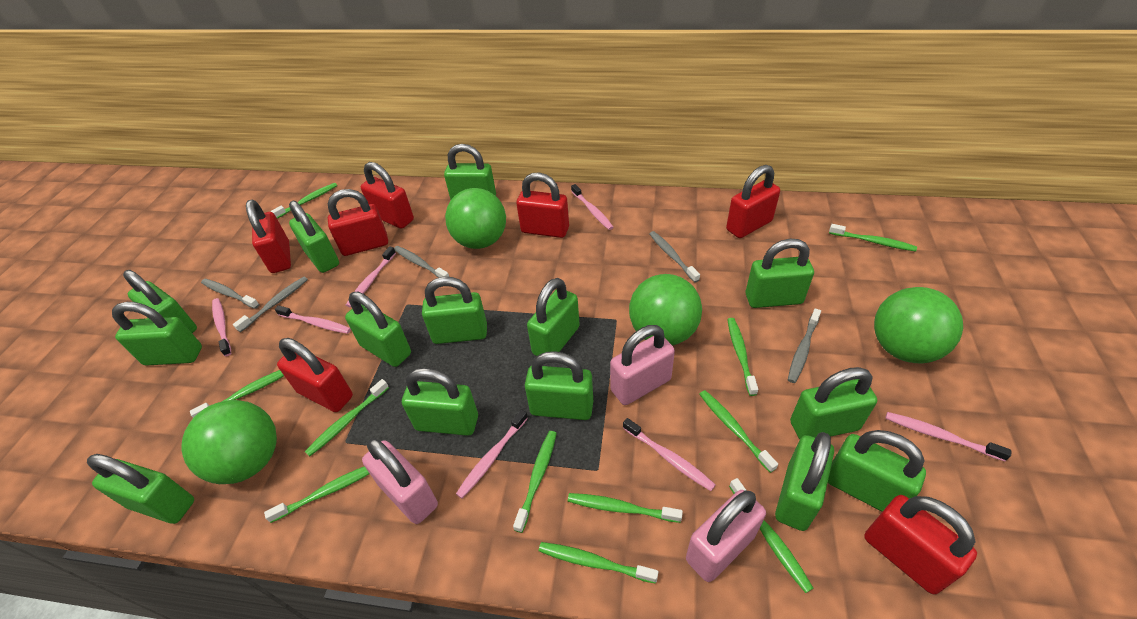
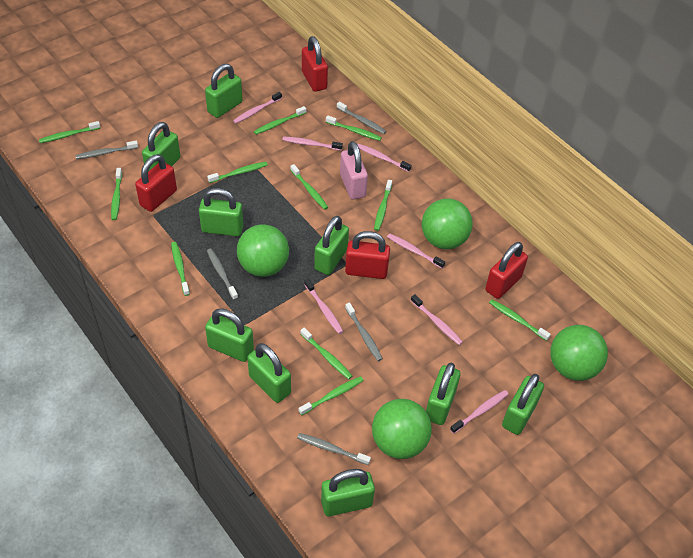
green padlock: 14 -> 9
pink padlock: 3 -> 1
red padlock: 7 -> 4

